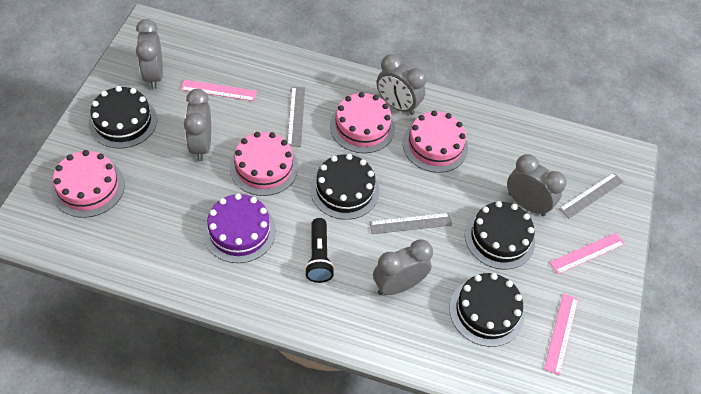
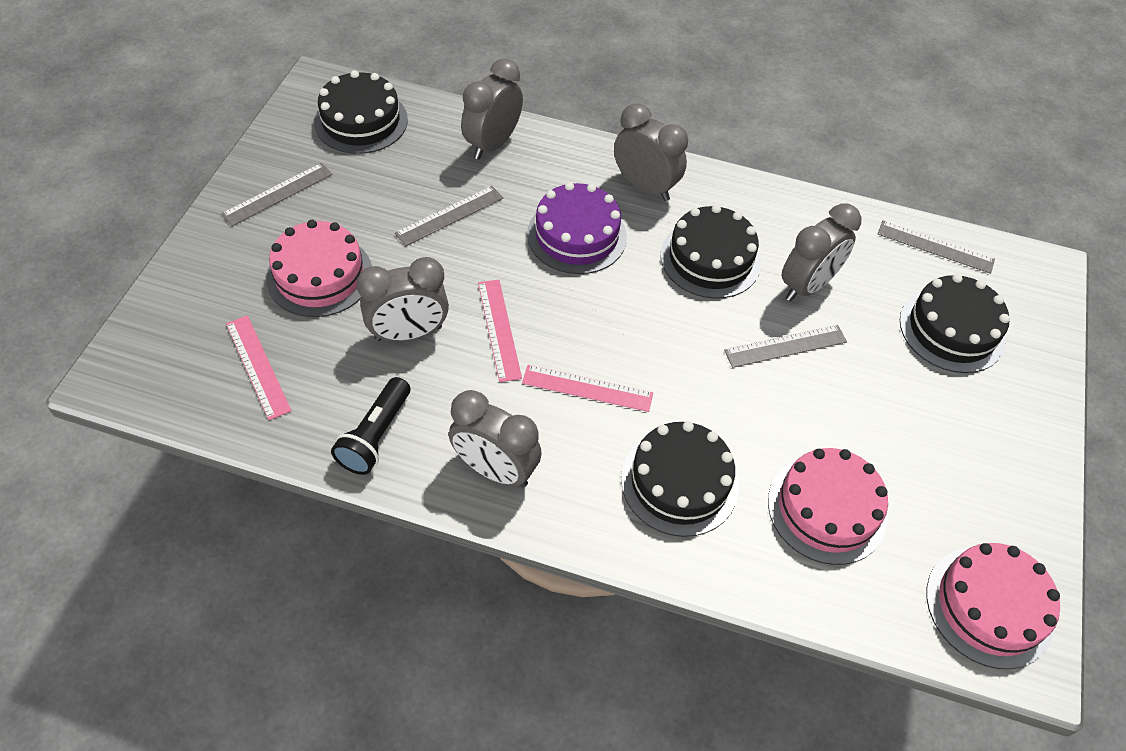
grey ruler: 3 -> 4
pink cake: 4 -> 3

